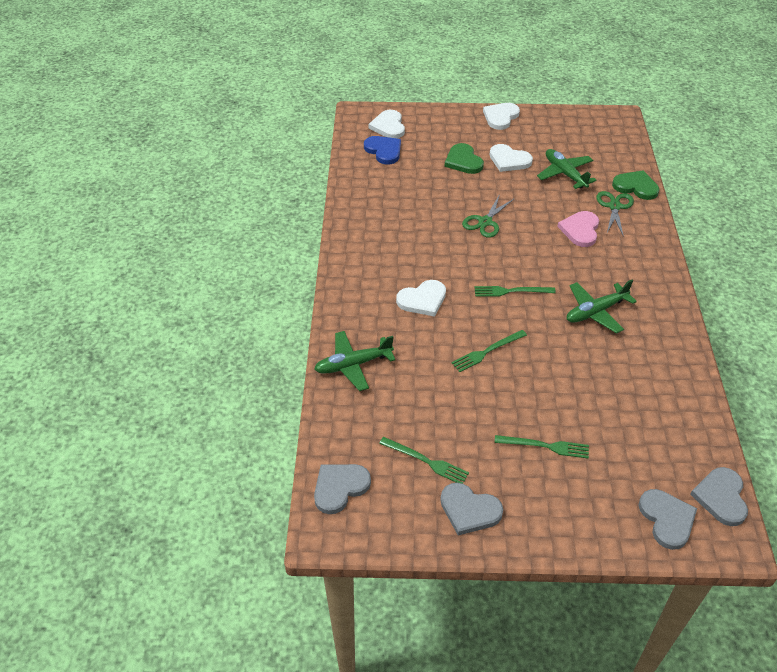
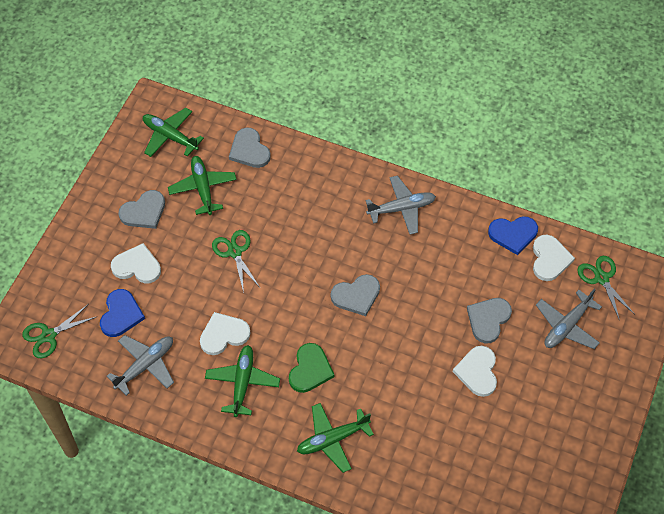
blue heart: 1 -> 2
green fork: 4 -> 0
green heart: 2 -> 1
green plane: 3 -> 4
green scissors: 2 -> 3
grey plane: 0 -> 3
pink heart: 1 -> 0

